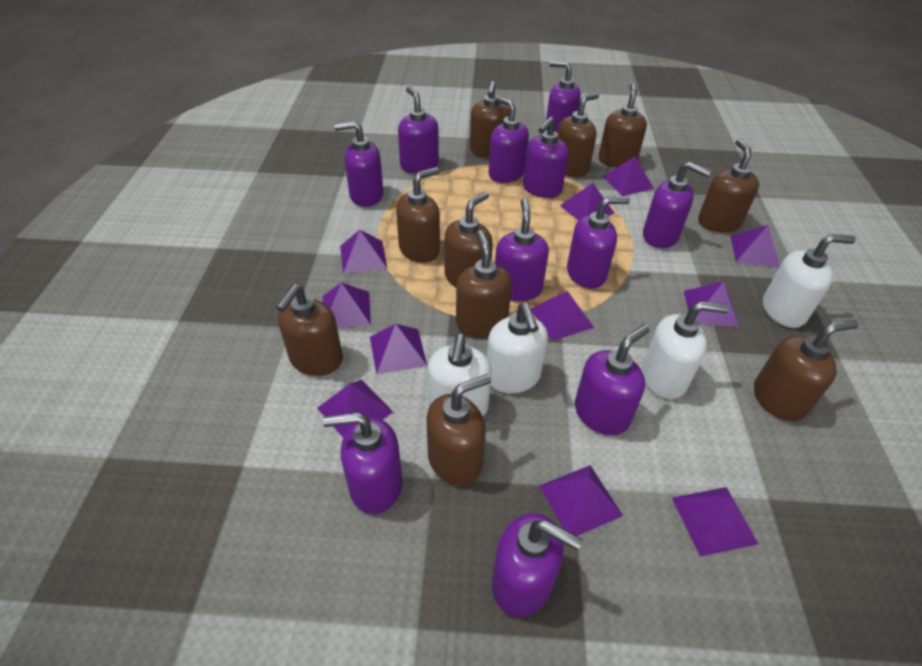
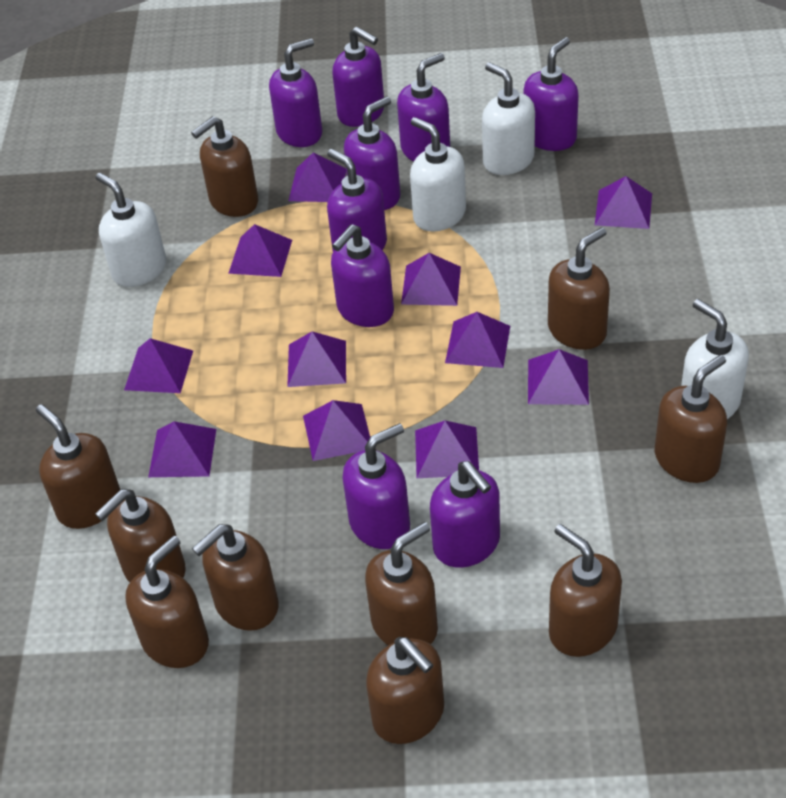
purple soap dispenser: 11 -> 9

